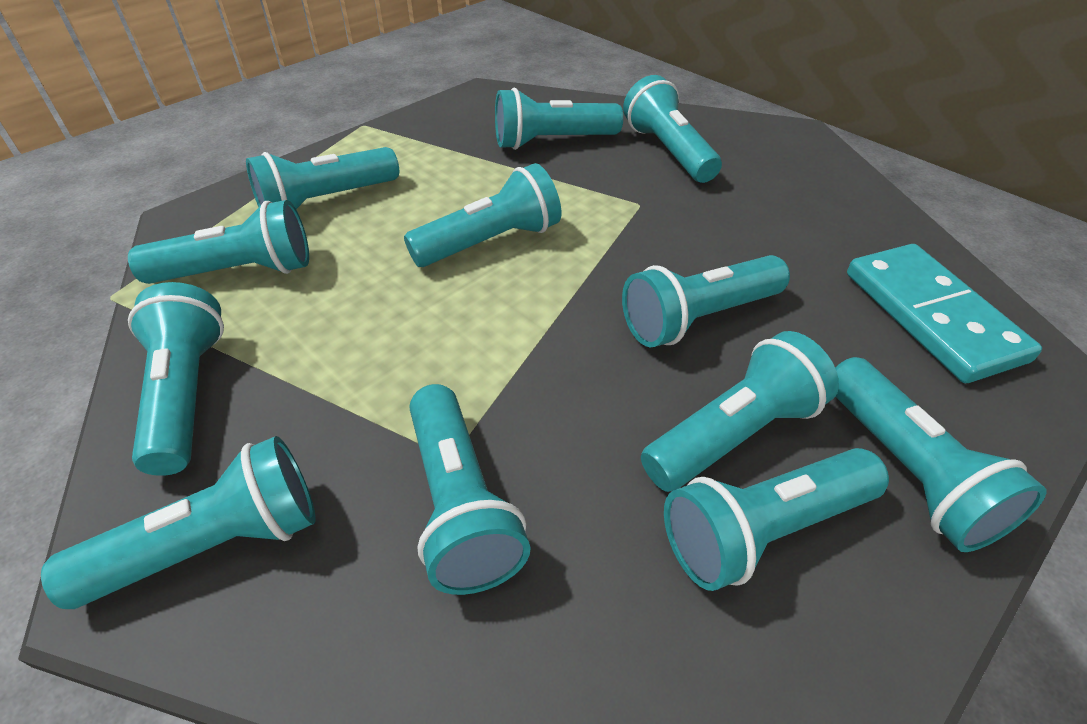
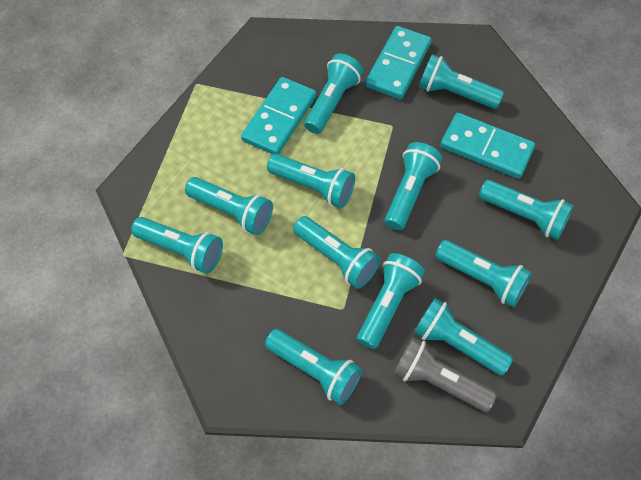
grey flashlight: 0 -> 1
turquoise domino: 1 -> 3

